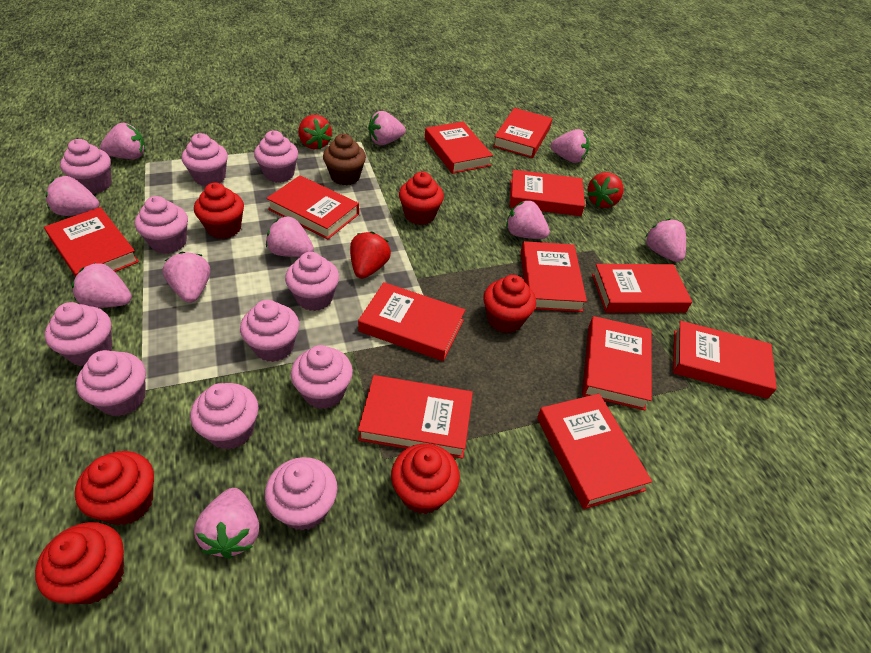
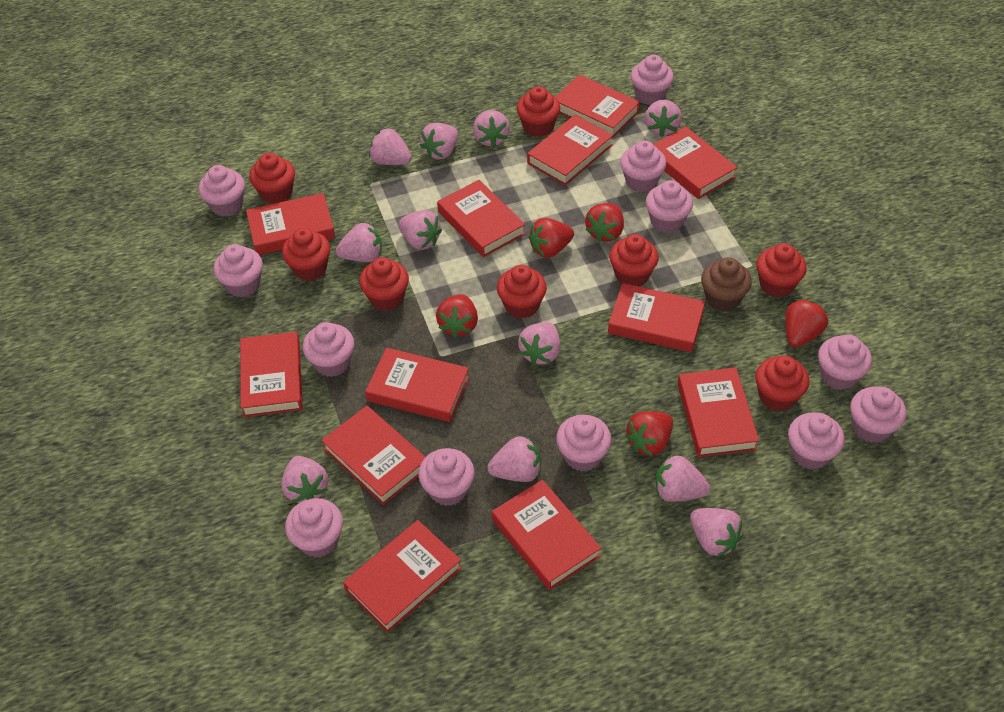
pink cupcake: 11 -> 12
pink strawberry: 10 -> 11
red cupcake: 6 -> 8
red strawberry: 3 -> 5

